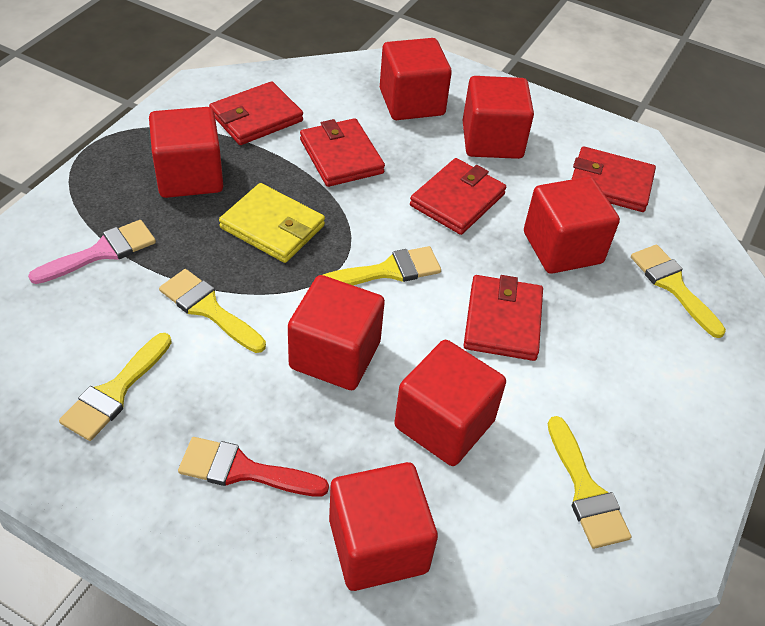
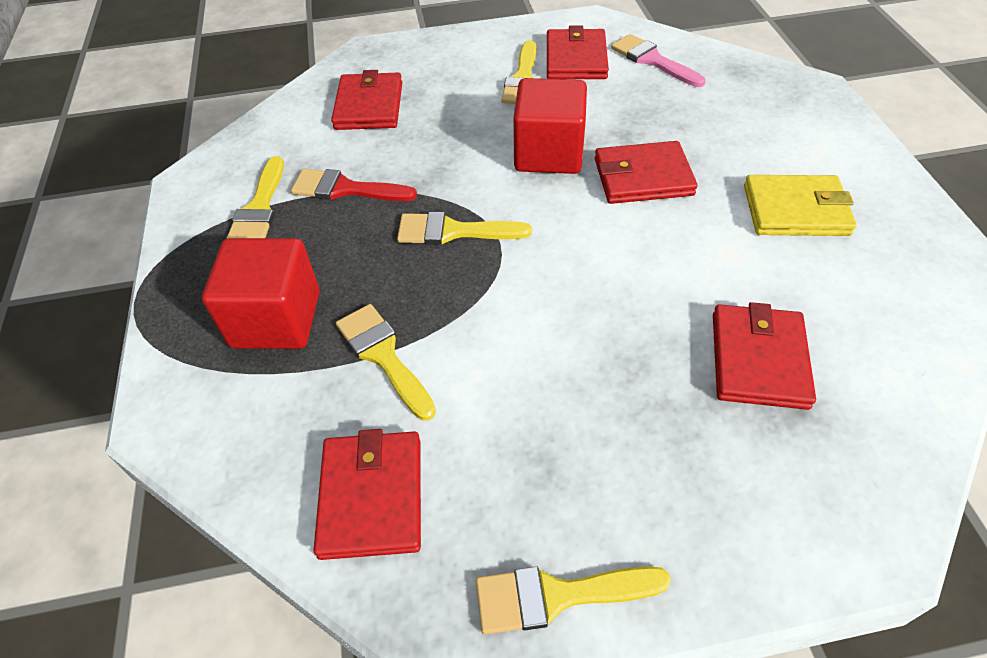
red cube: 7 -> 2

